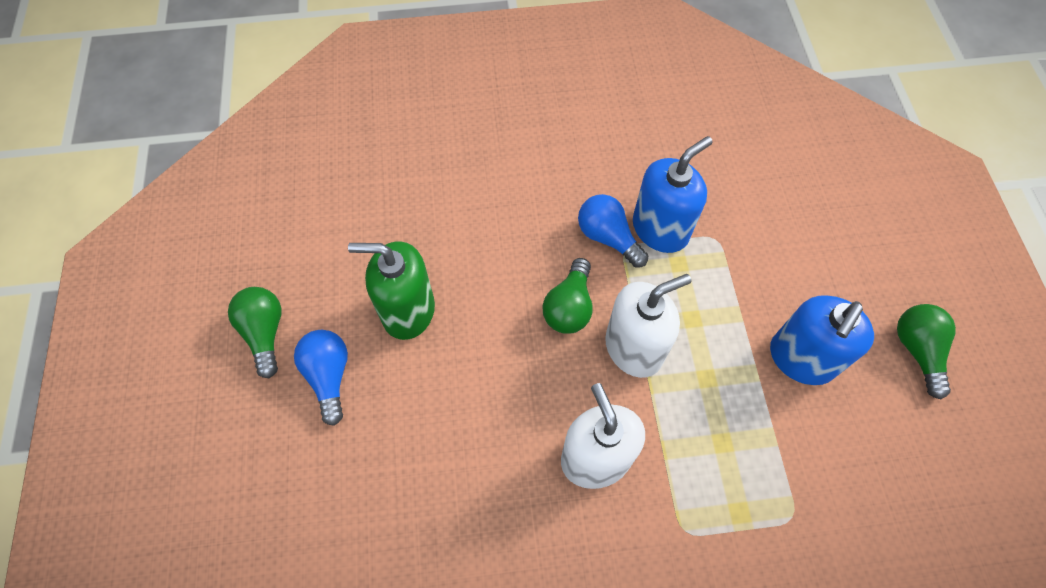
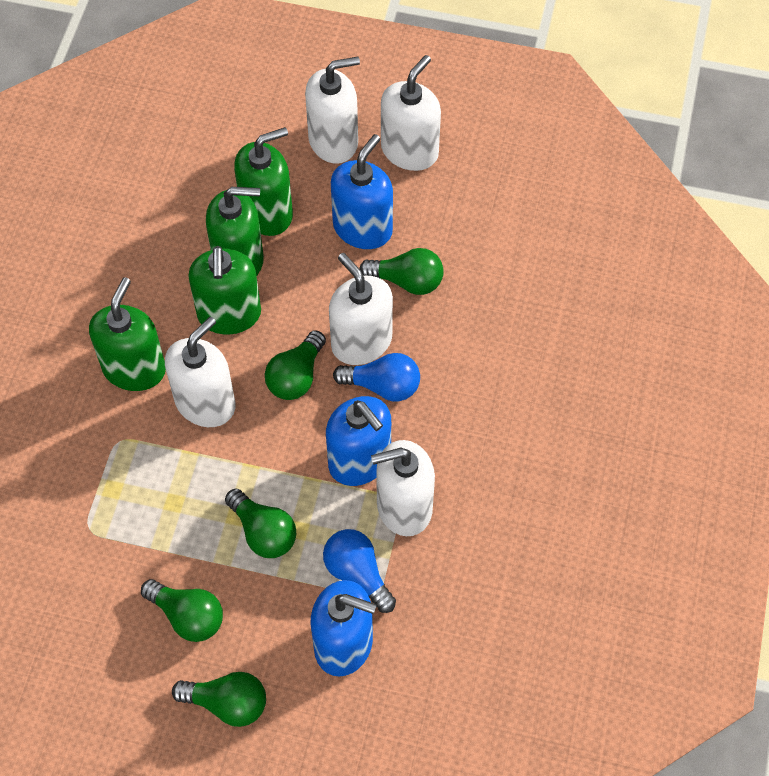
blue soap dispenser: 2 -> 3
green light bulb: 3 -> 5
green soap dispenser: 1 -> 4
white soap dispenser: 2 -> 5

